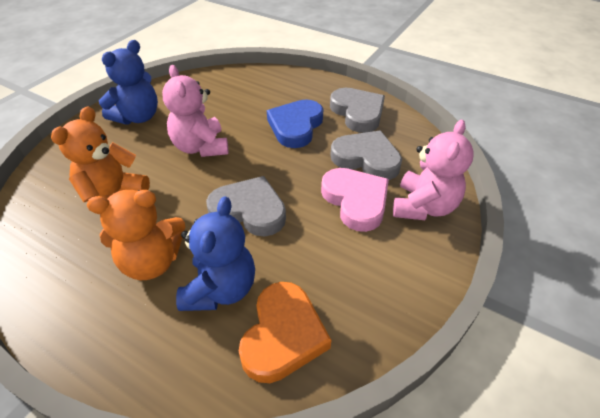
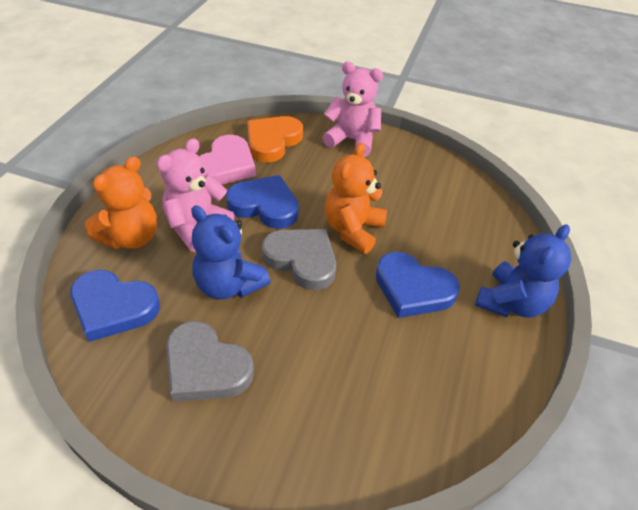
blue heart: 1 -> 3
grey heart: 3 -> 2

